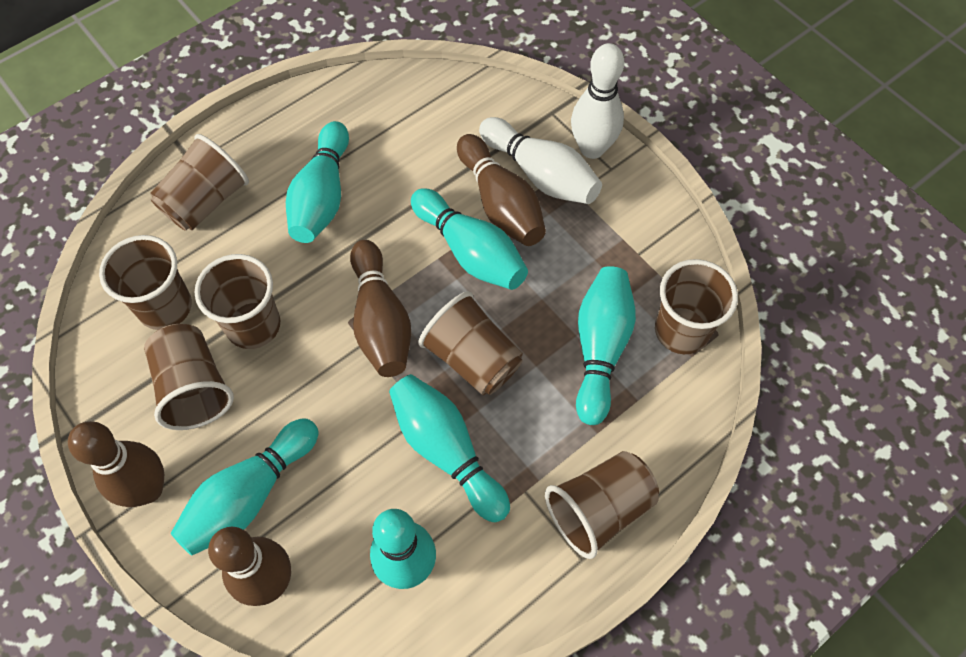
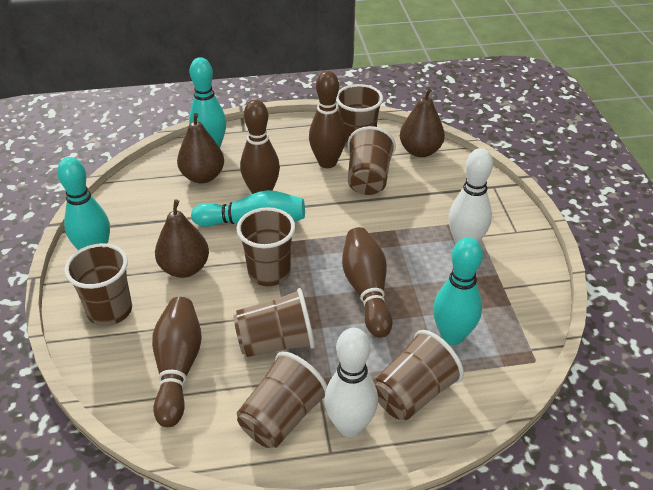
brown pear: 0 -> 3
turquoise bowling pin: 6 -> 4

